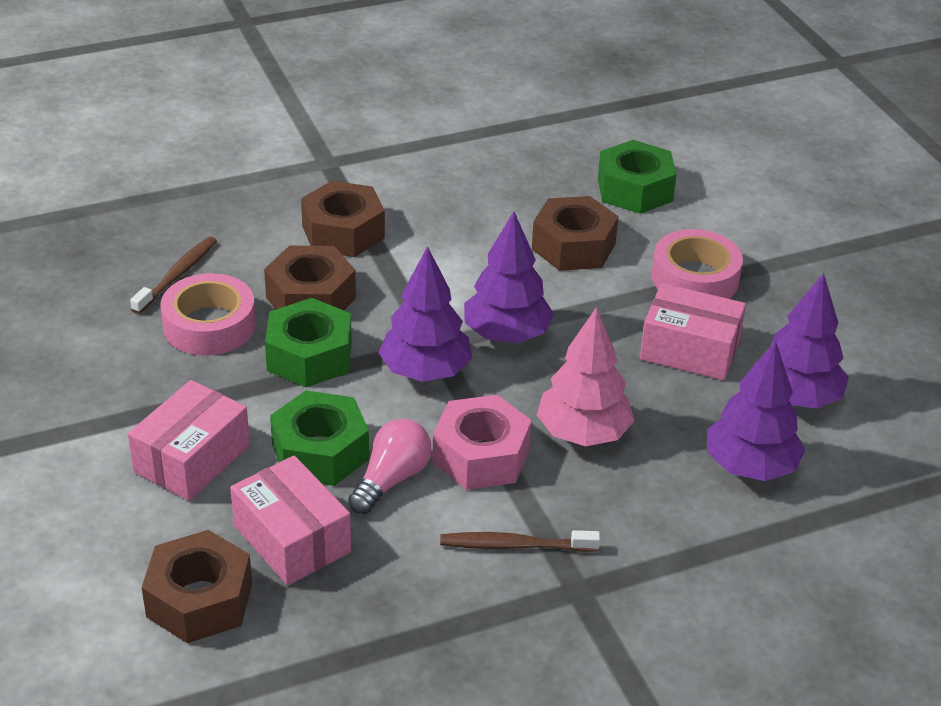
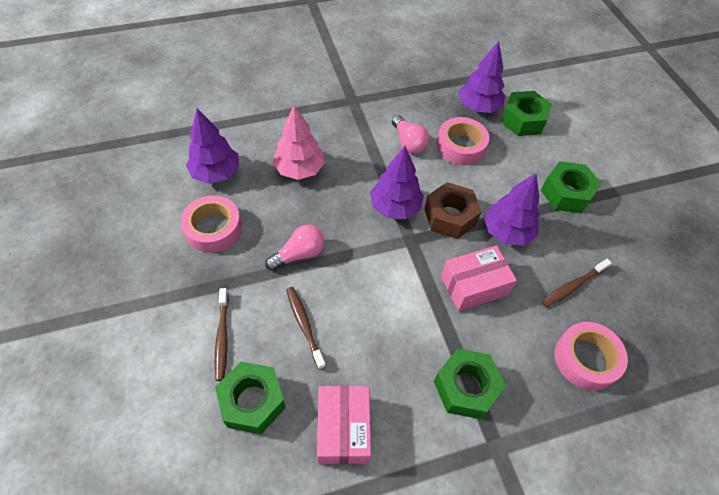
brown nut: 4 -> 1
brown toothbrush: 2 -> 3
green nut: 3 -> 4
pink box: 3 -> 2
pink light bulb: 1 -> 2
pink nut: 1 -> 0
pink tape: 2 -> 3

